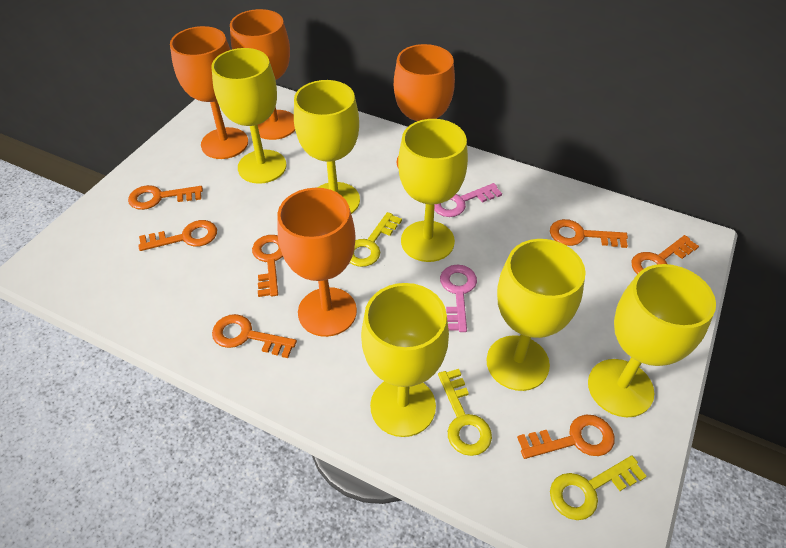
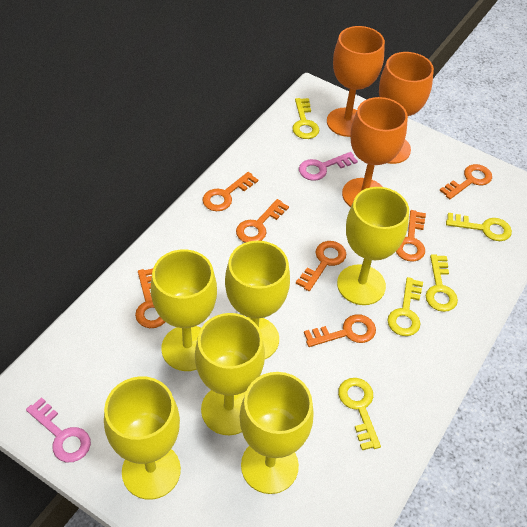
orange goblet: 4 -> 3
yellow key: 3 -> 5

